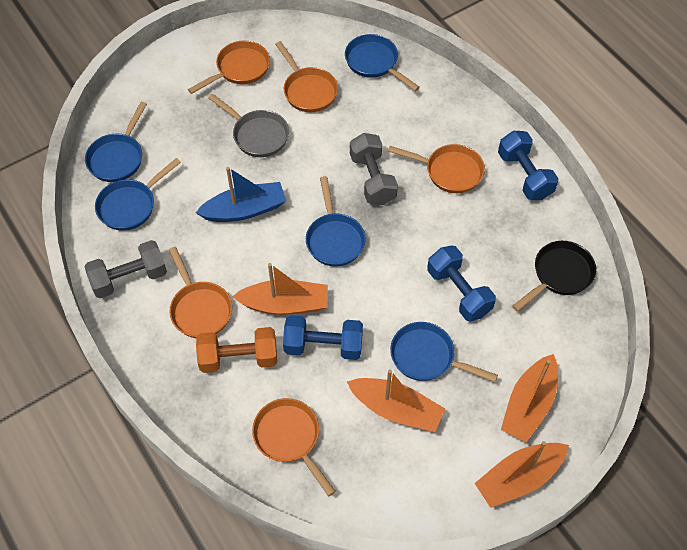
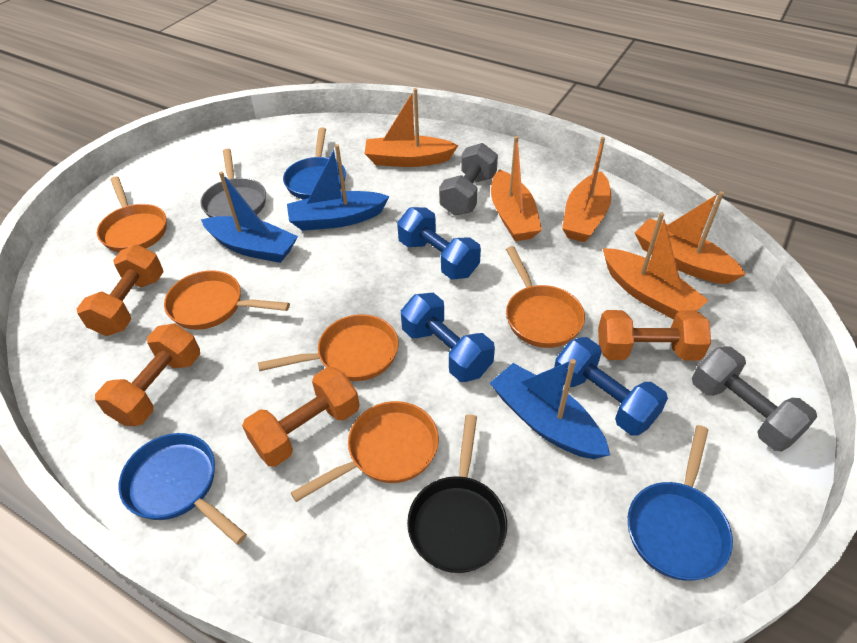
blue boat: 1 -> 3
blue pan: 5 -> 3
orange boat: 4 -> 5
orange dumbbell: 1 -> 4

